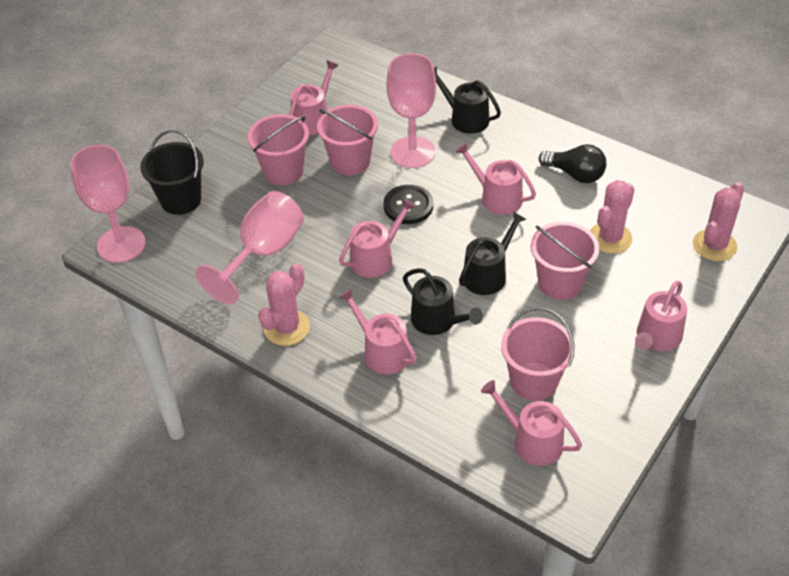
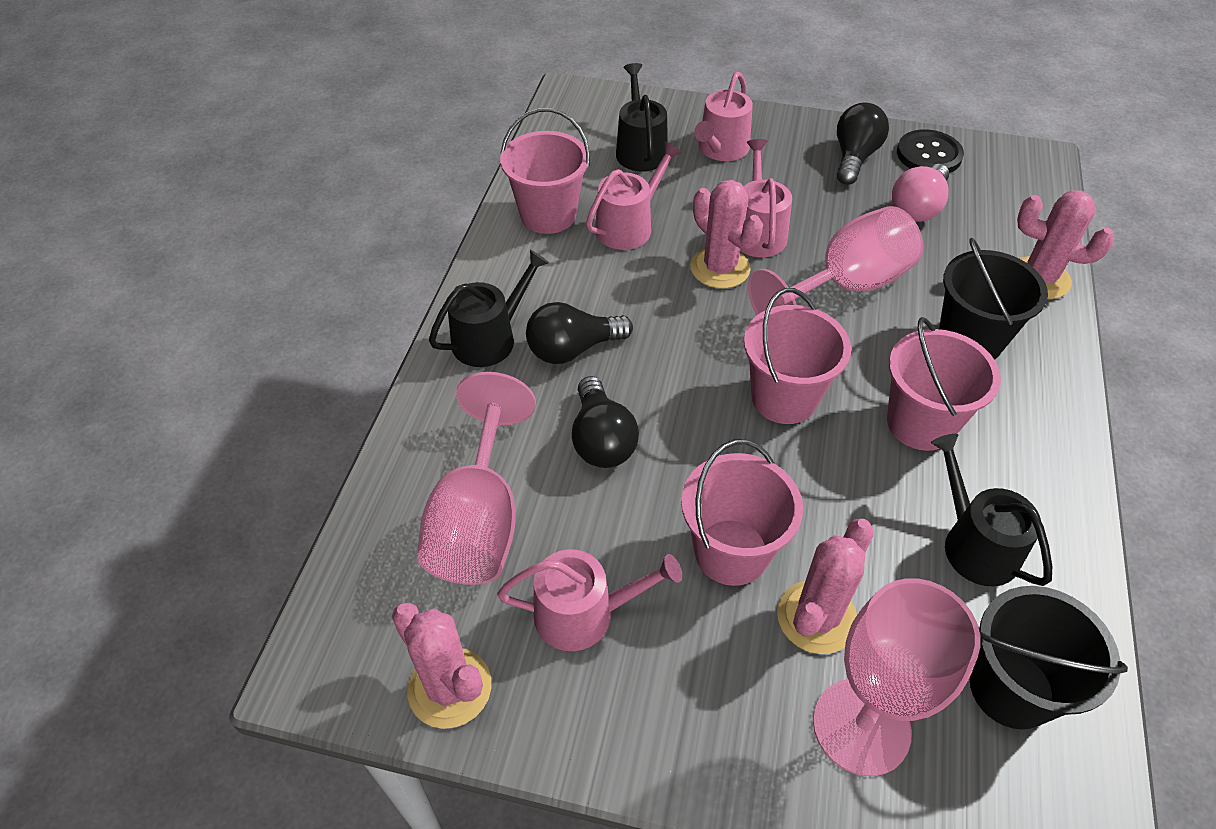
black bucket: 1 -> 2
black light bulb: 1 -> 3
pink cactus: 3 -> 4
pink light bulb: 0 -> 1
pink watering can: 6 -> 4

